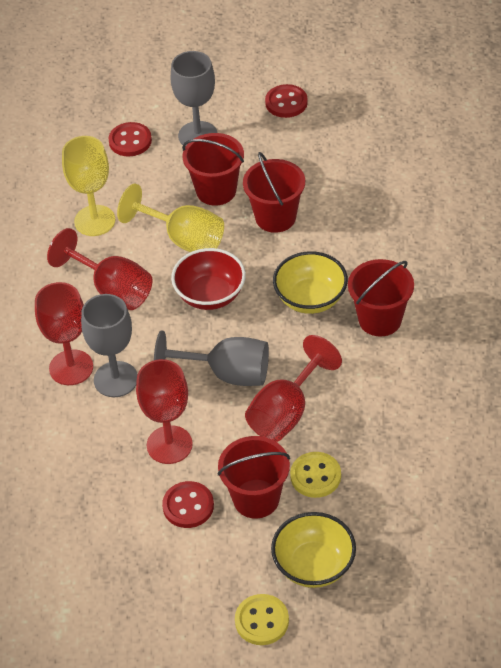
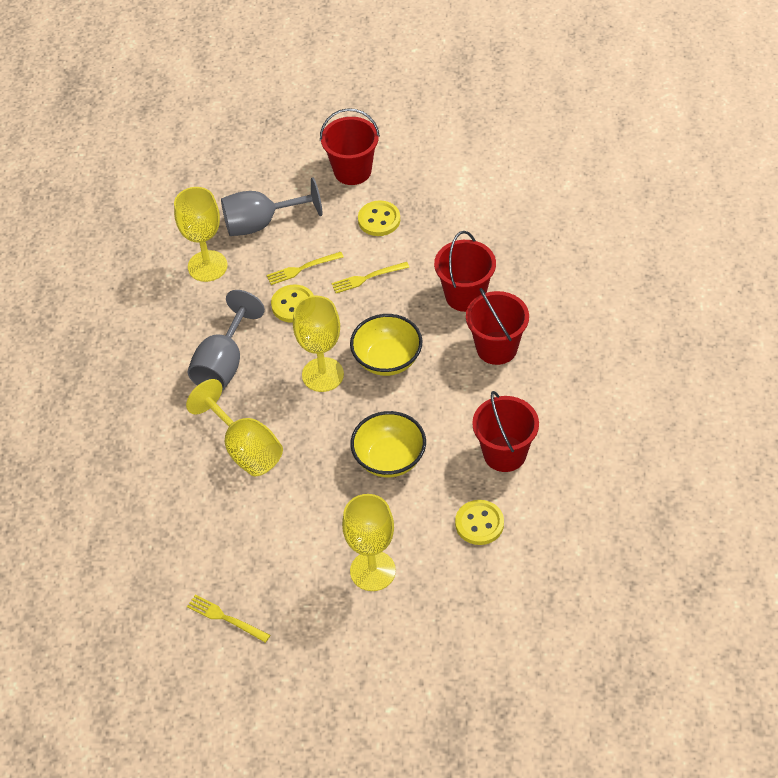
grey goblet: 3 -> 2
red bowl: 1 -> 0
red button: 3 -> 0
red goblet: 4 -> 0
yellow button: 2 -> 3
yellow fork: 0 -> 3
yellow goblet: 2 -> 4

